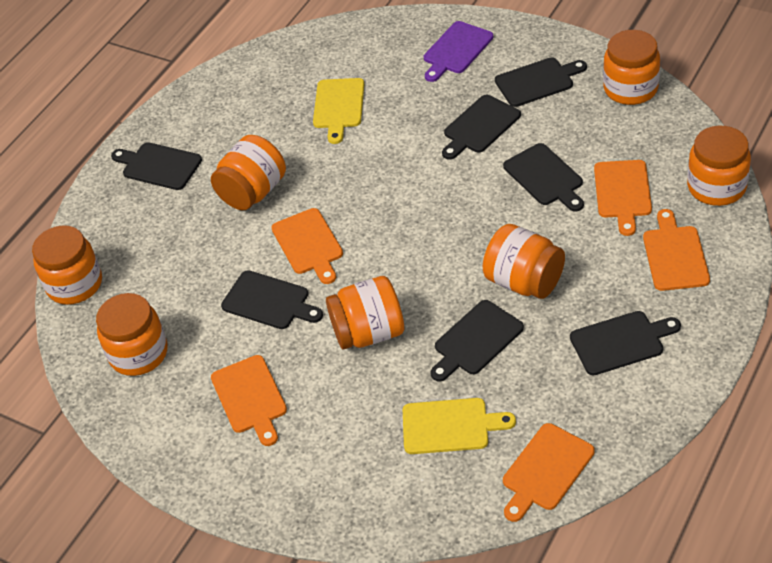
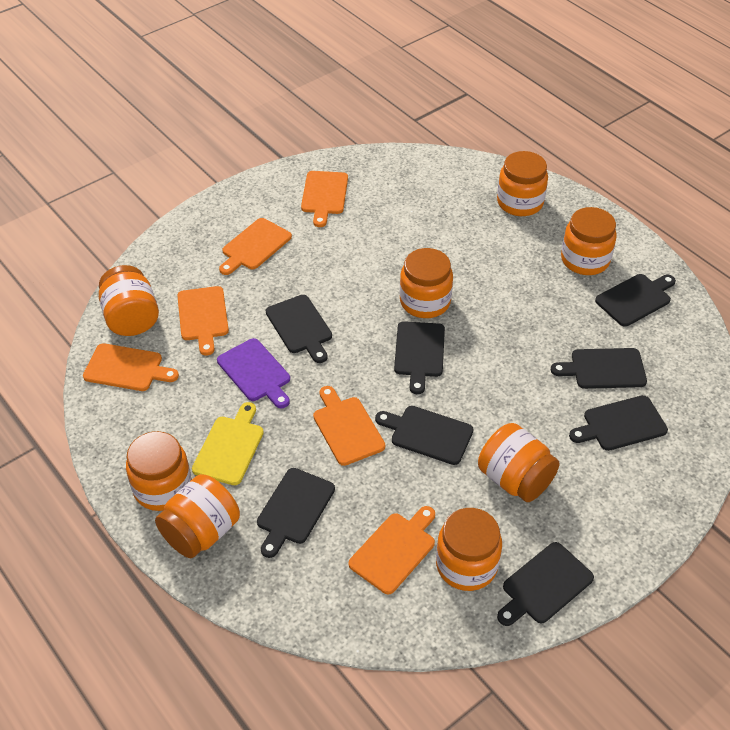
black cutting board: 7 -> 8
orange cutting board: 5 -> 6
orange jar: 7 -> 8
yellow cutting board: 2 -> 1

